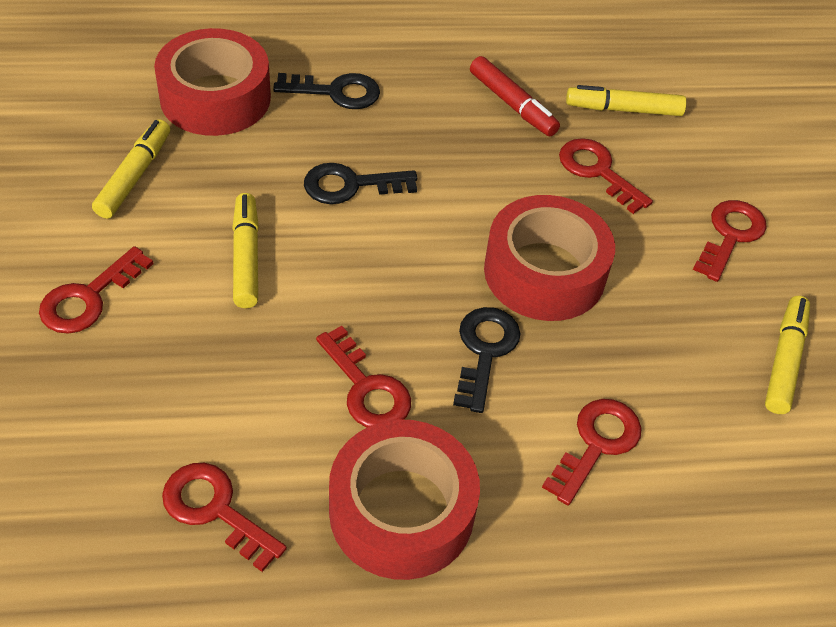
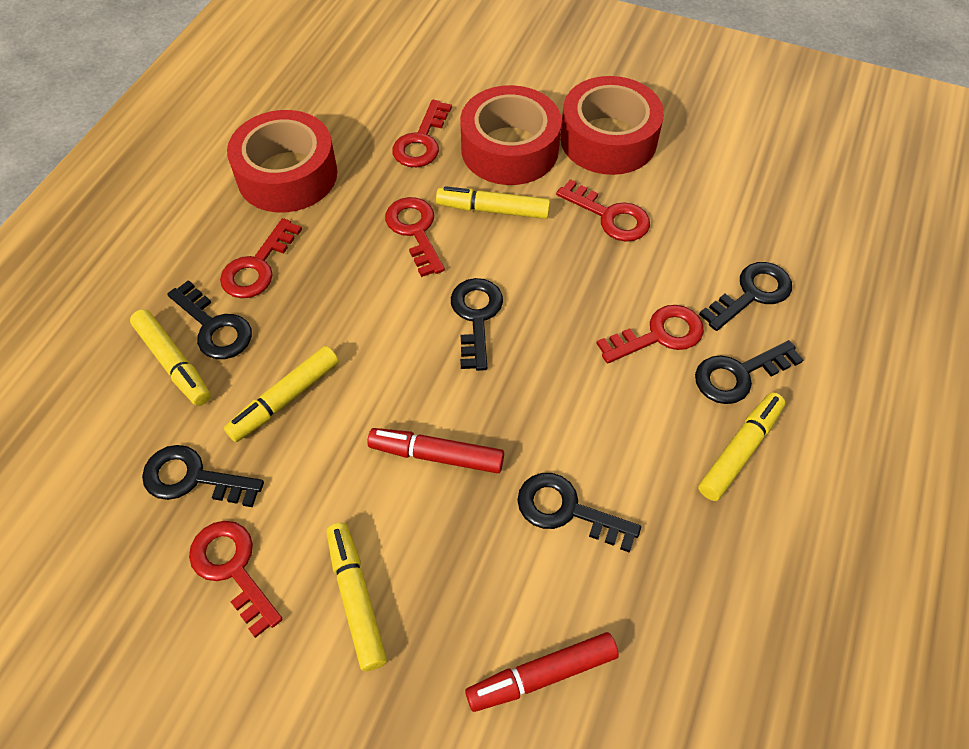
black key: 3 -> 6
red marker: 1 -> 2
yellow marker: 4 -> 5

